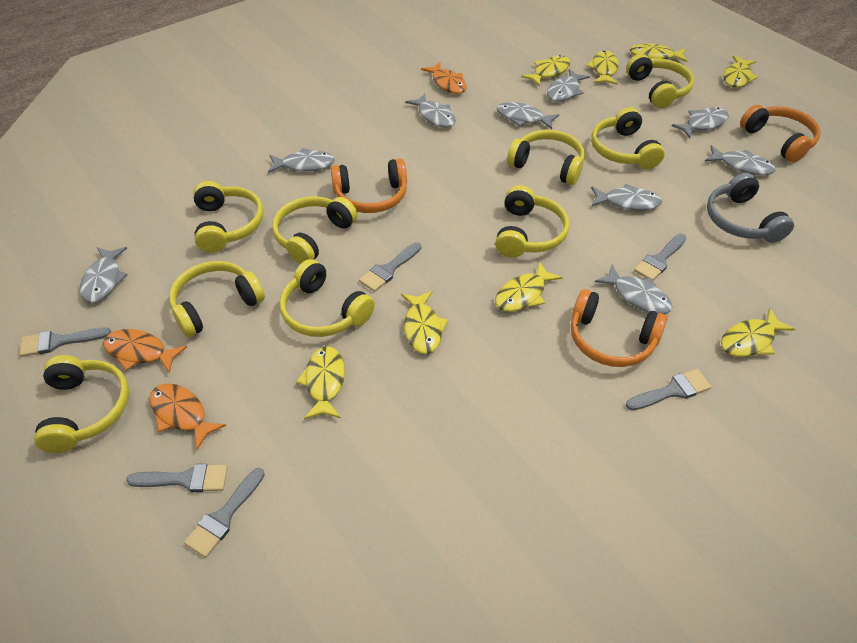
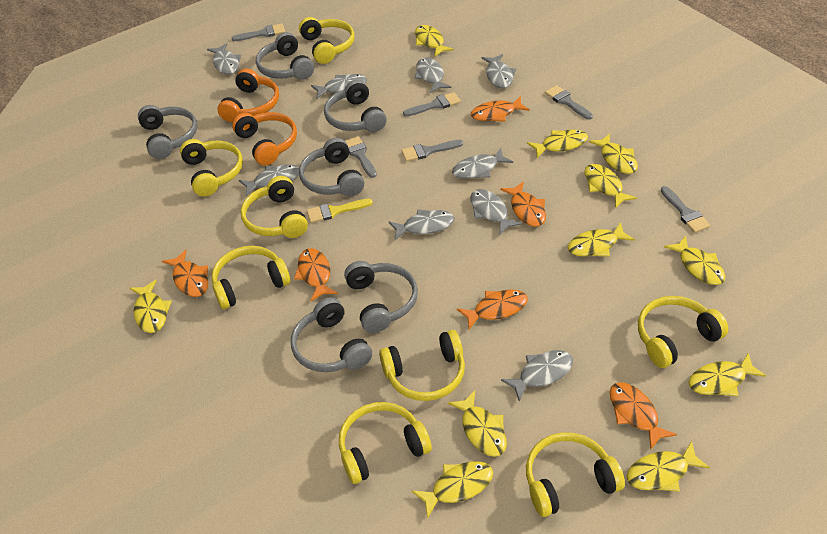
grey headphones: 1 -> 6
orange fish: 3 -> 6
orange headphones: 3 -> 2
yellow brush: 0 -> 1
yellow fish: 8 -> 11
yellow headphones: 9 -> 8

